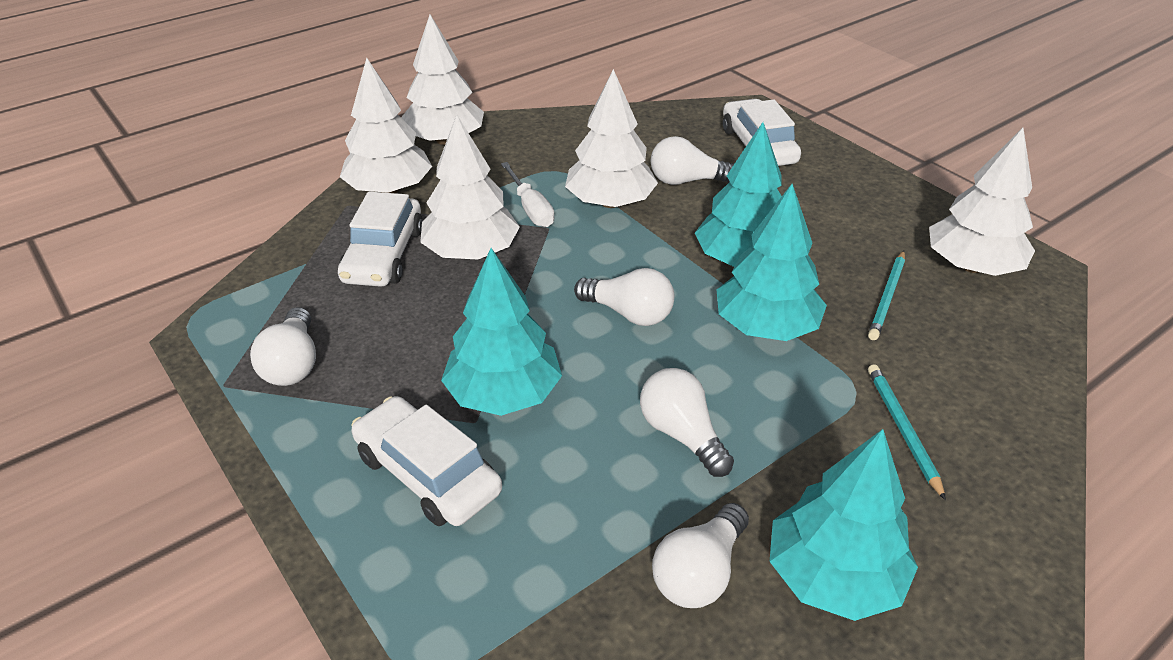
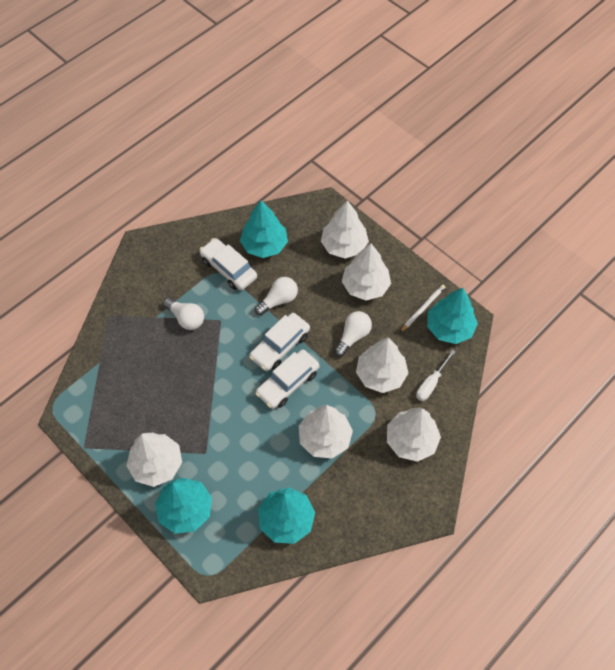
turquoise pencil: 2 -> 0
white light bulb: 5 -> 3
white pencil: 0 -> 1
white tree: 5 -> 6

